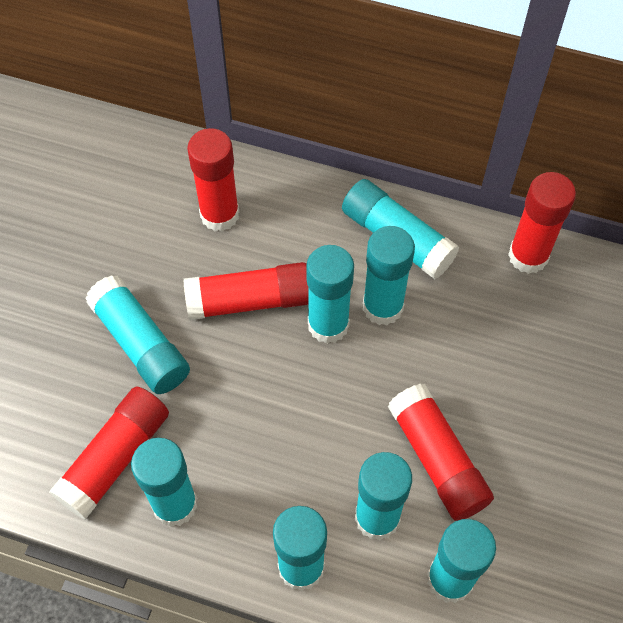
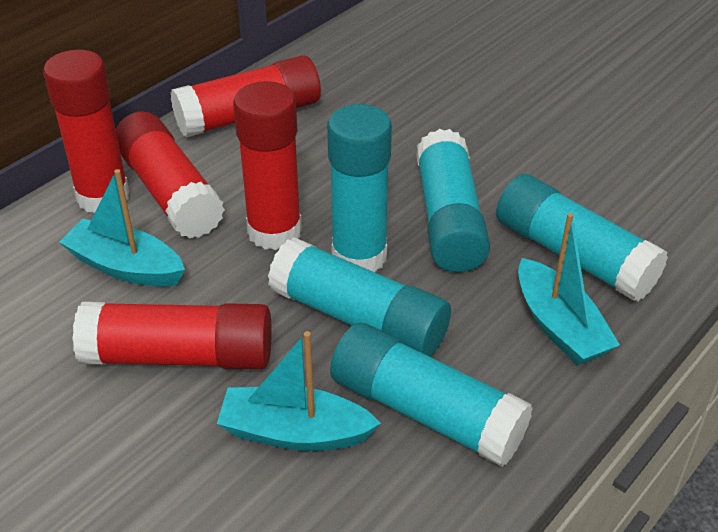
turquoise boat: 0 -> 3
turquoise glue stick: 8 -> 5

